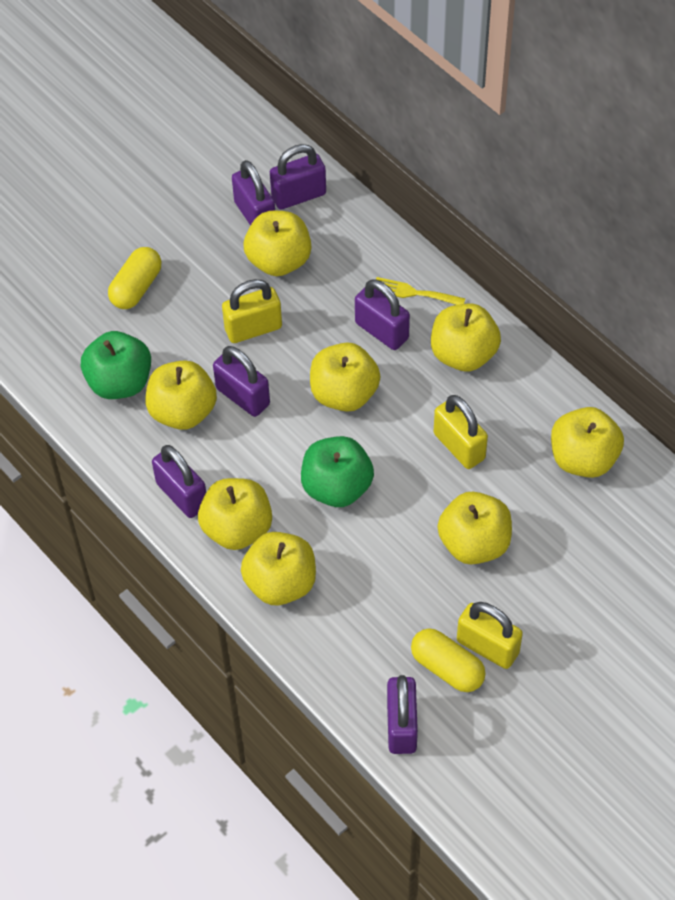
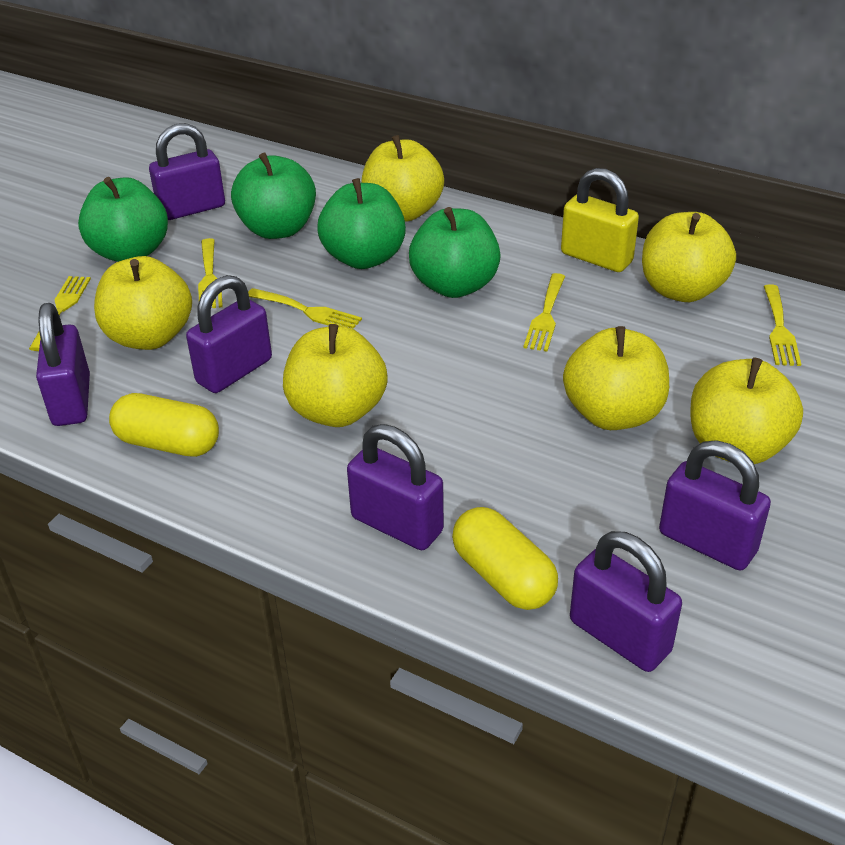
green apple: 2 -> 4
yellow apple: 8 -> 6
yellow fork: 1 -> 5
yellow padlock: 3 -> 1

